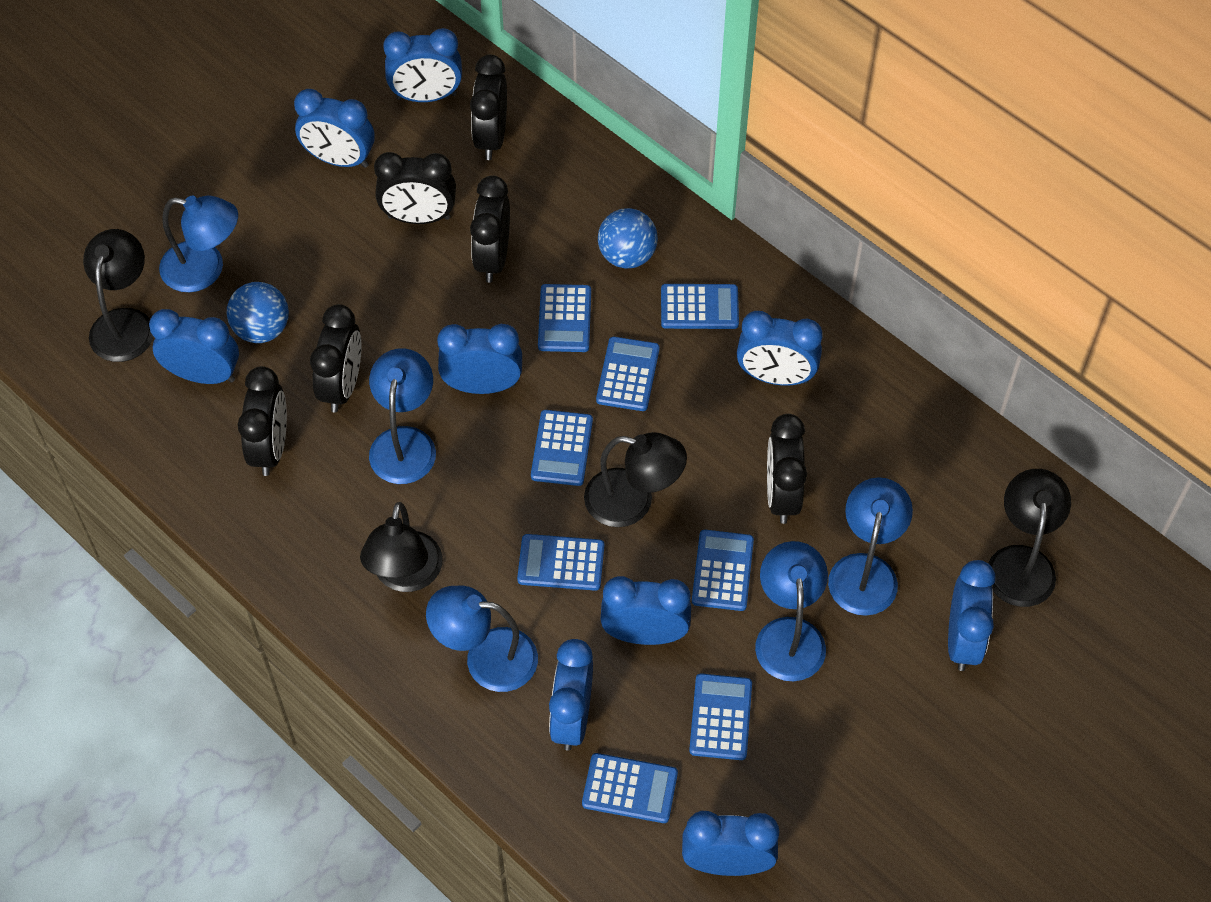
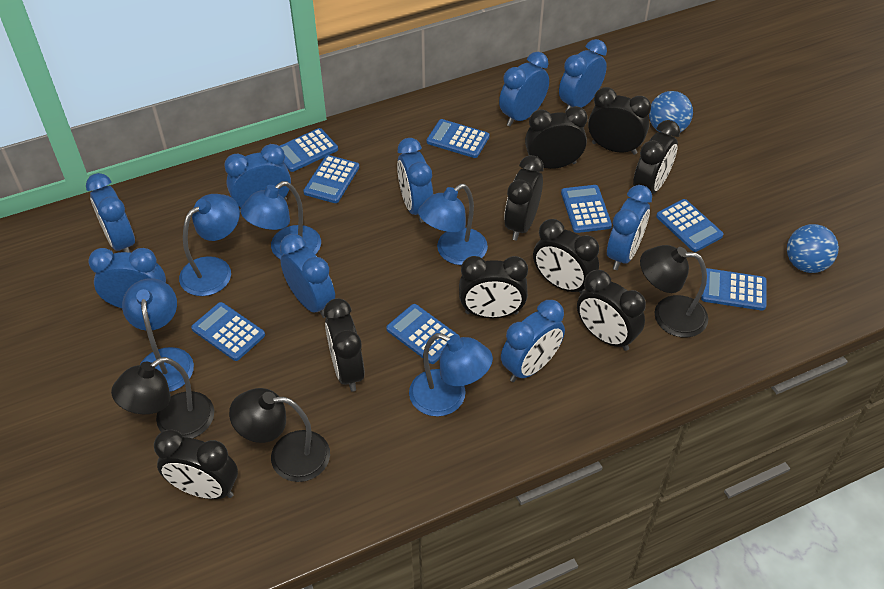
black clock: 6 -> 9
black lamp: 4 -> 3

